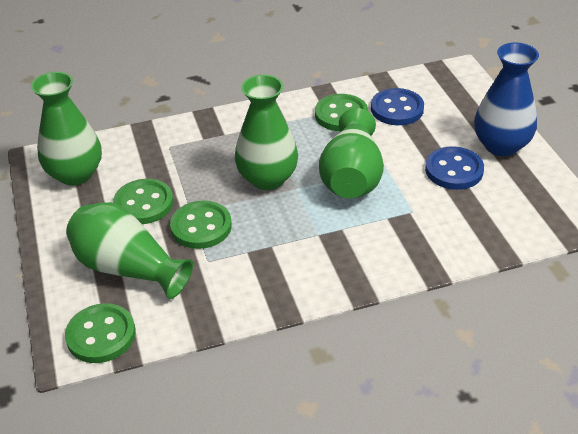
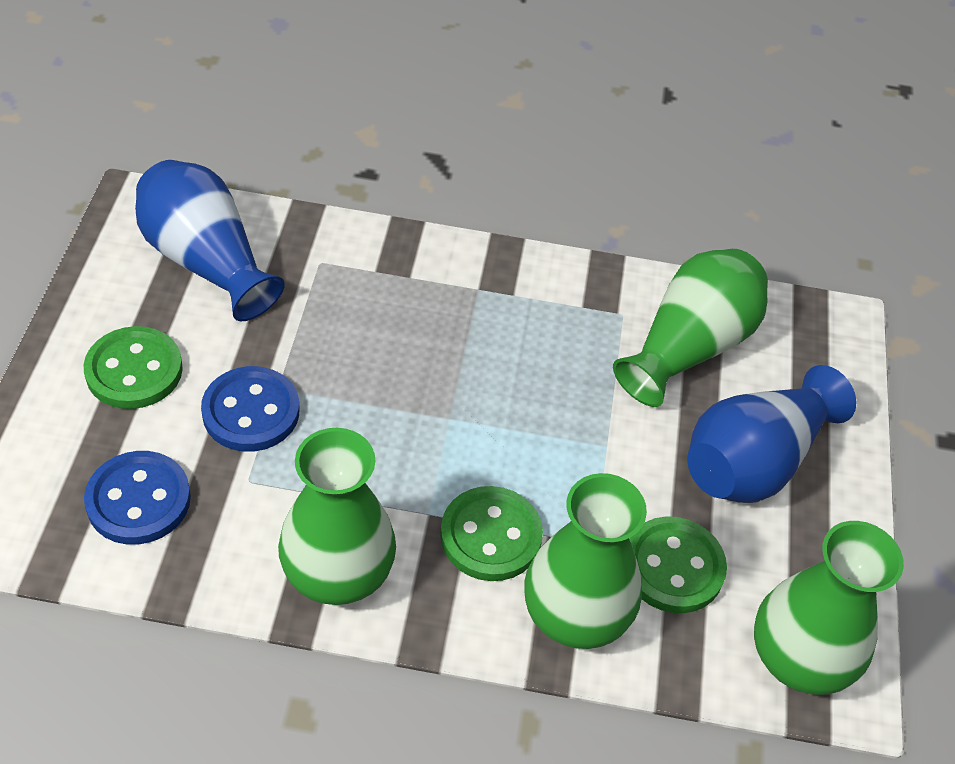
blue vase: 1 -> 2
green button: 4 -> 3

